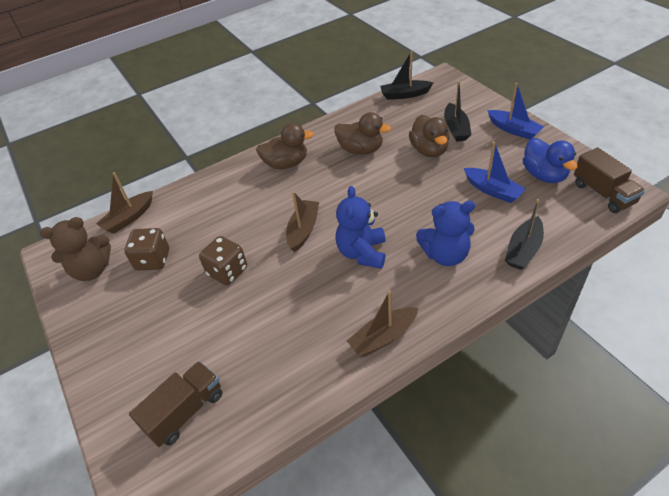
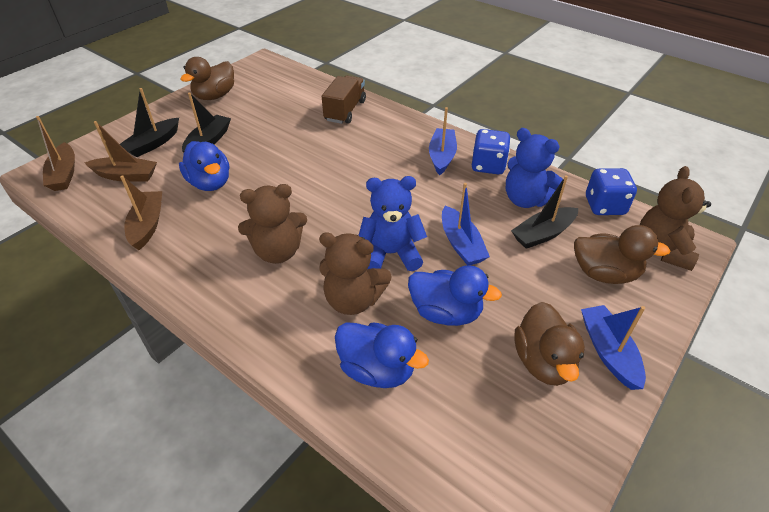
blue boat: 2 -> 3
blue dice: 0 -> 2
blue duck: 1 -> 3
brown dice: 2 -> 0
brown teddy bear: 1 -> 3
brown truck: 2 -> 1

